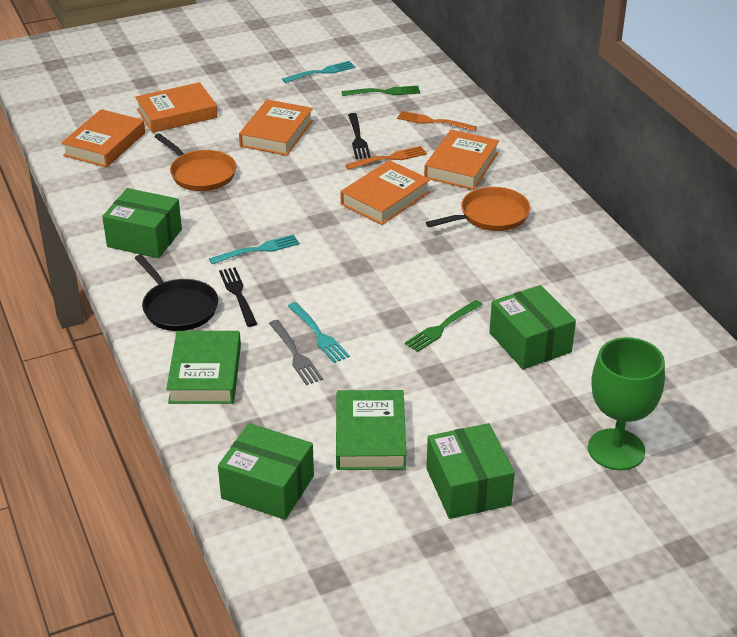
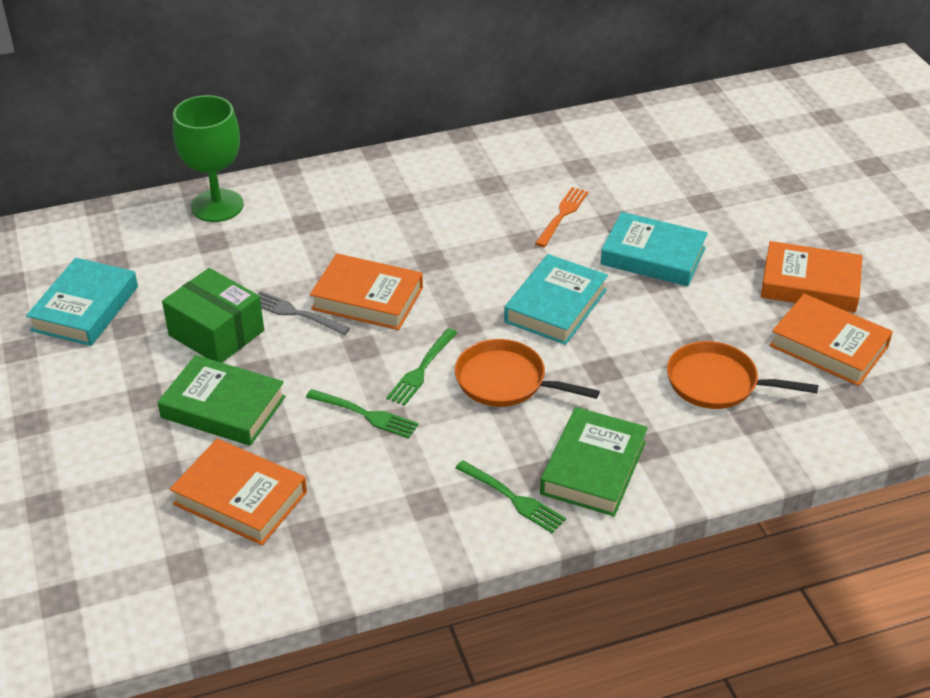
black fork: 2 -> 0
black pan: 1 -> 0
green box: 4 -> 1
green fork: 2 -> 3
orange book: 5 -> 4
orange fork: 2 -> 1
turquoise book: 0 -> 3
turquoise fork: 3 -> 0

